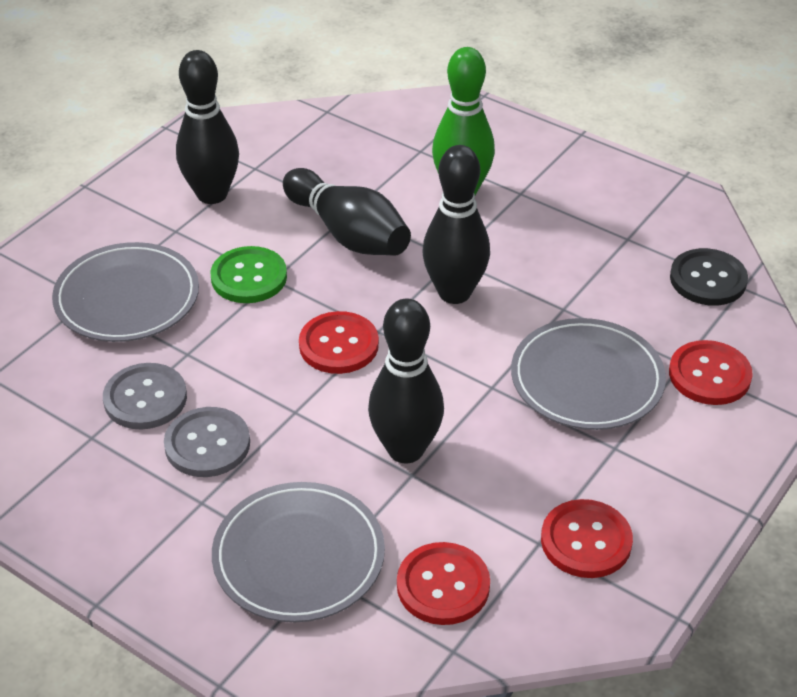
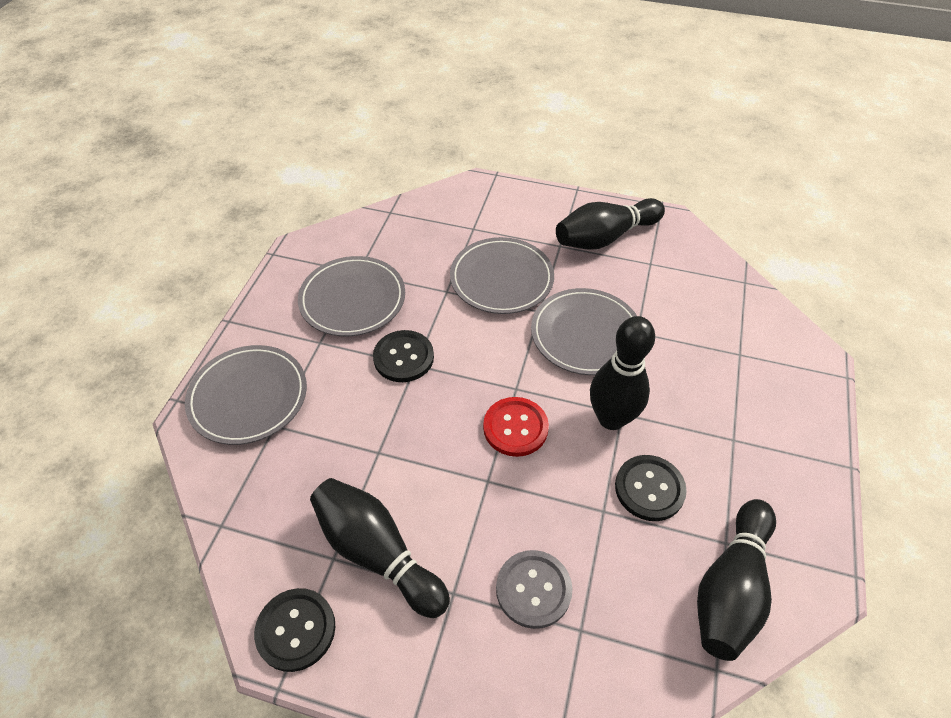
black button: 1 -> 3
green bowling pin: 1 -> 0
green button: 1 -> 0
grey button: 2 -> 1
grey plate: 3 -> 4
red button: 4 -> 1

